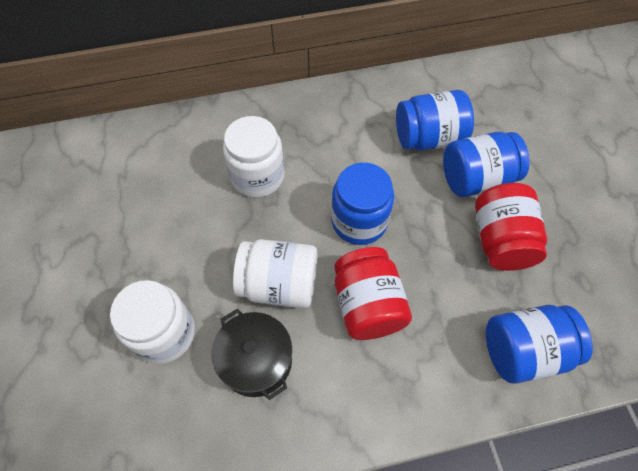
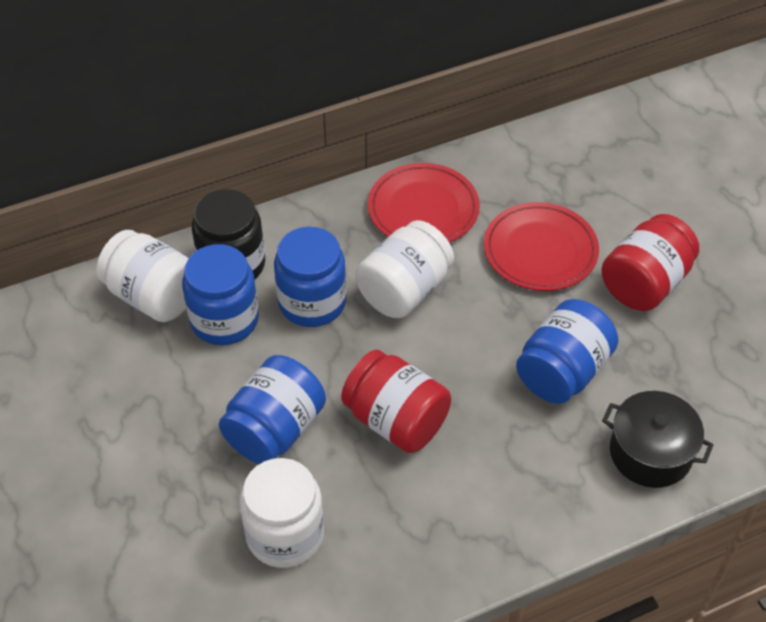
black jar: 0 -> 1
red plate: 0 -> 2

